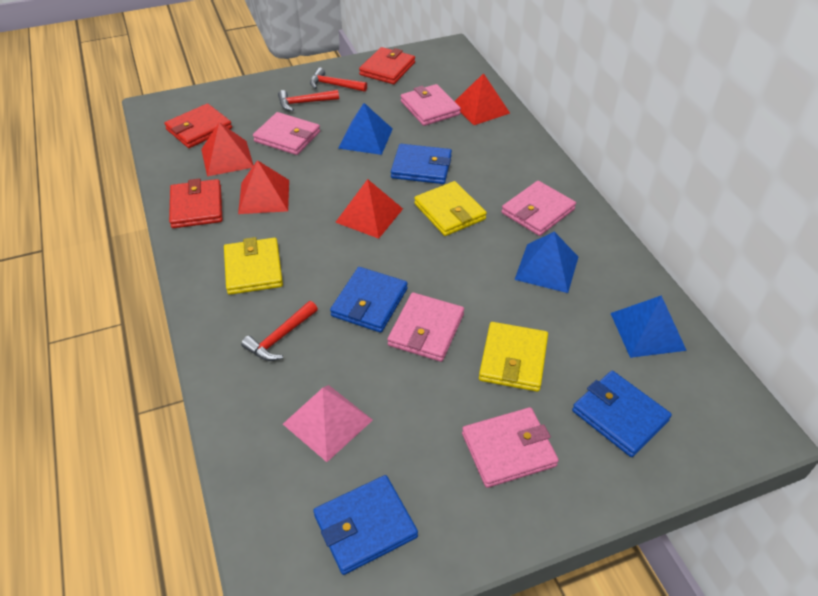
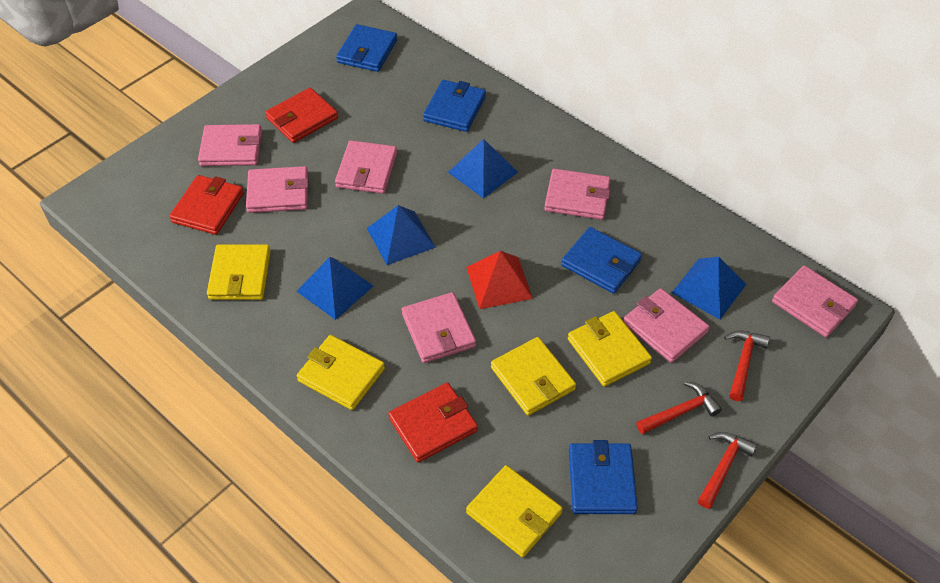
blue pyramid: 3 -> 4
pink pyramid: 1 -> 0
pink wallet: 5 -> 7
red pyramid: 4 -> 1
yellow wallet: 3 -> 5

